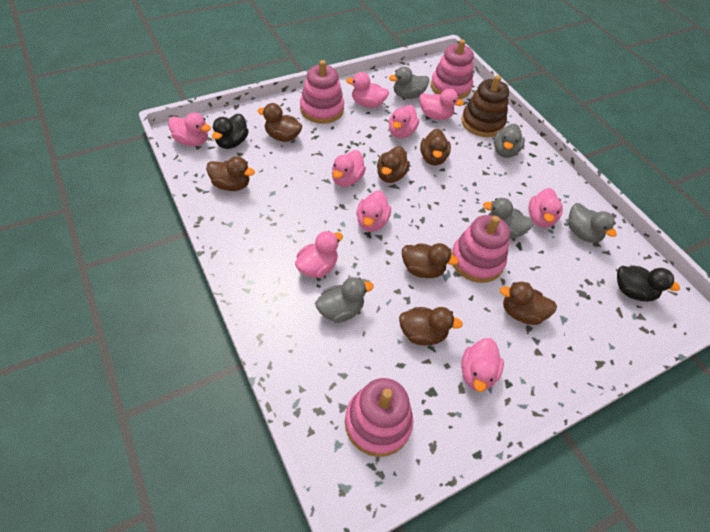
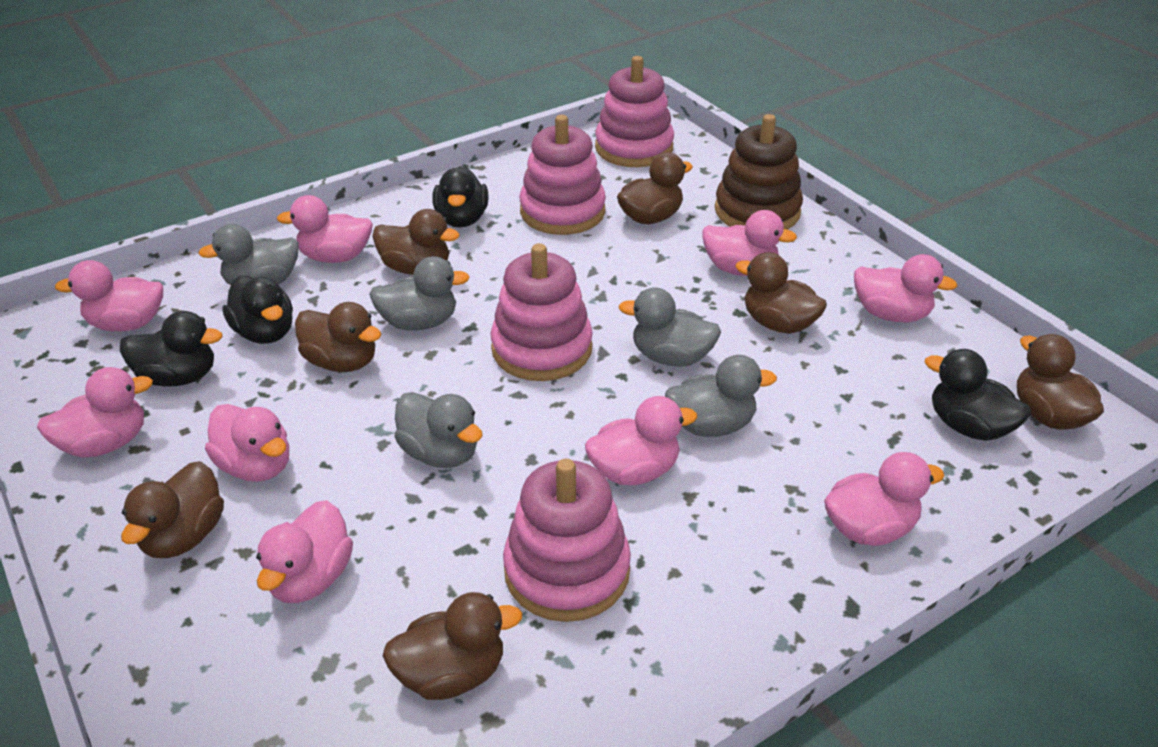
black duck: 2 -> 4

